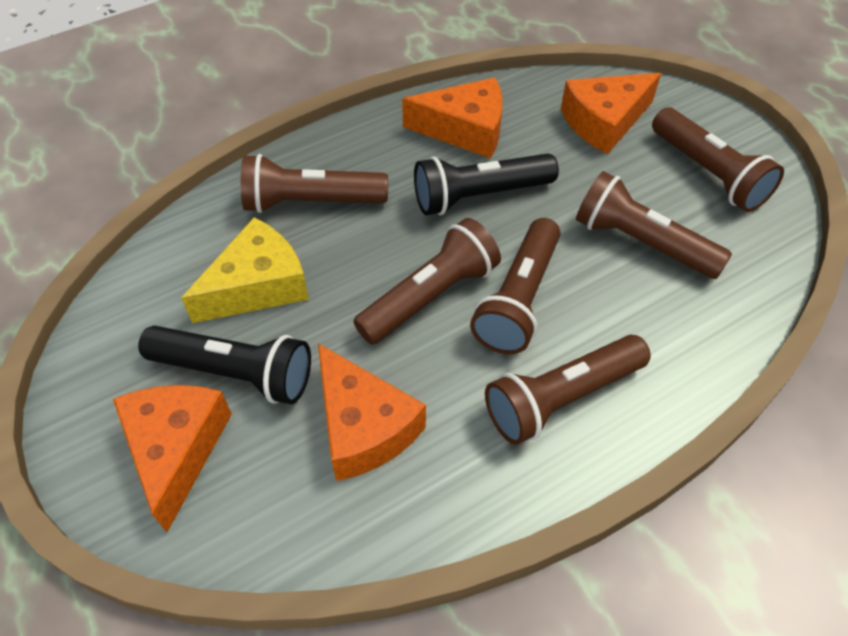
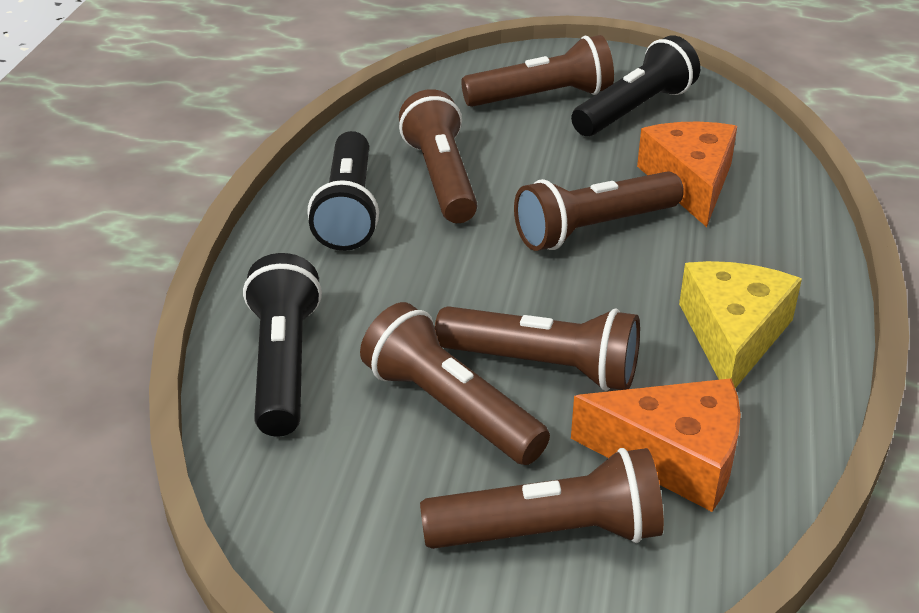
black flashlight: 2 -> 3
orange cheese: 4 -> 2

